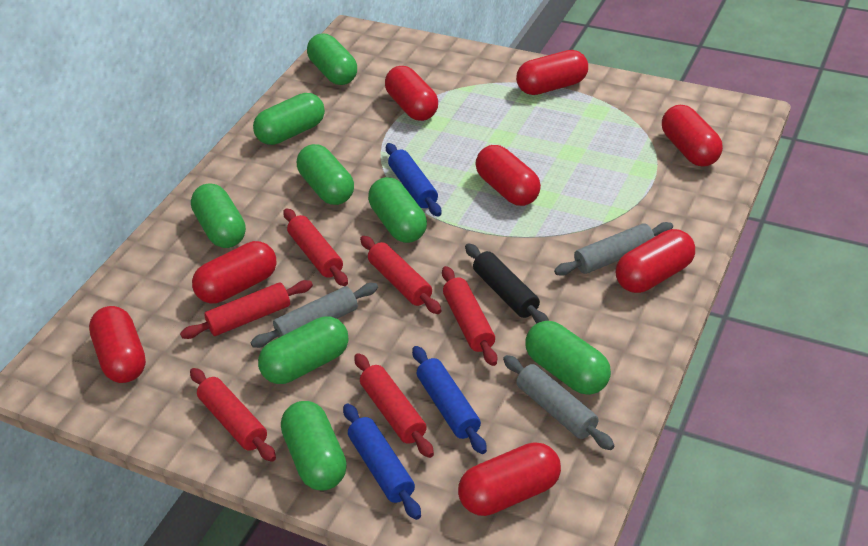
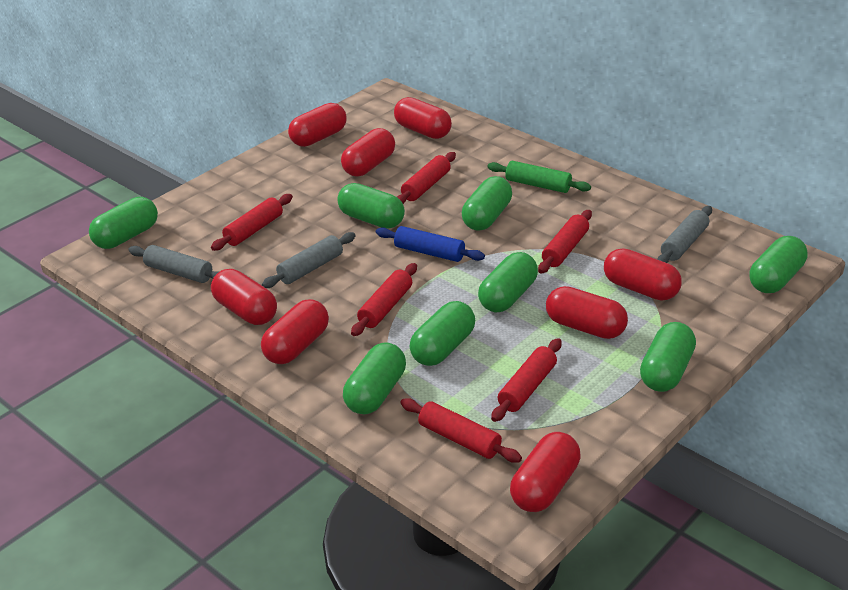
black rolling pin: 1 -> 0
blue rolling pin: 3 -> 1
green rolling pin: 0 -> 1

